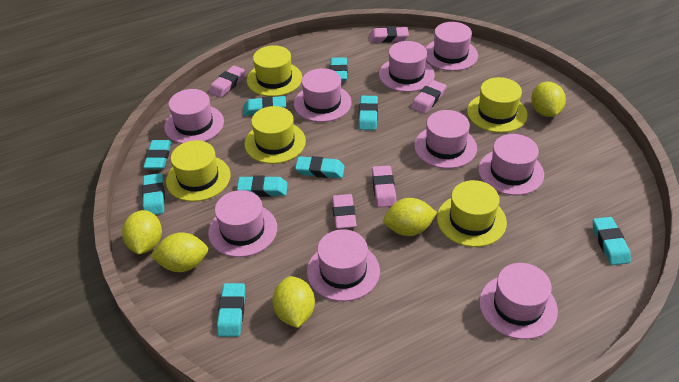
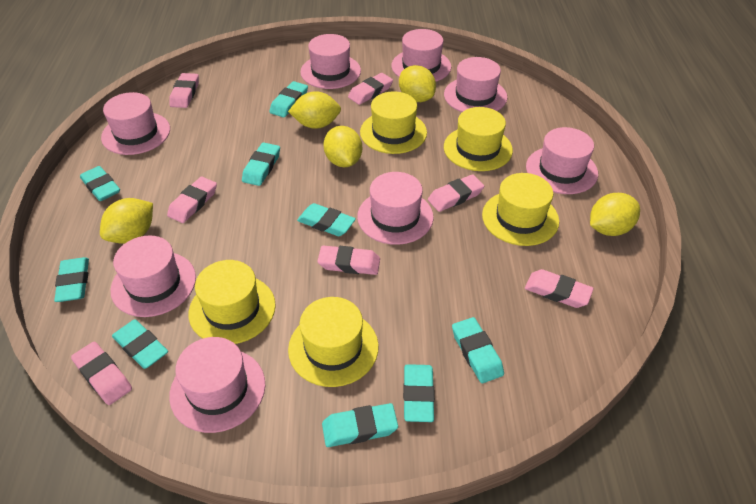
pink eraser: 5 -> 7
pink hat: 9 -> 8

